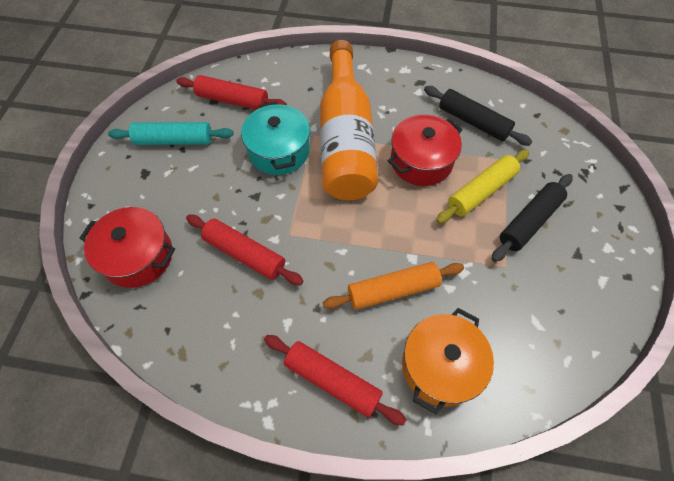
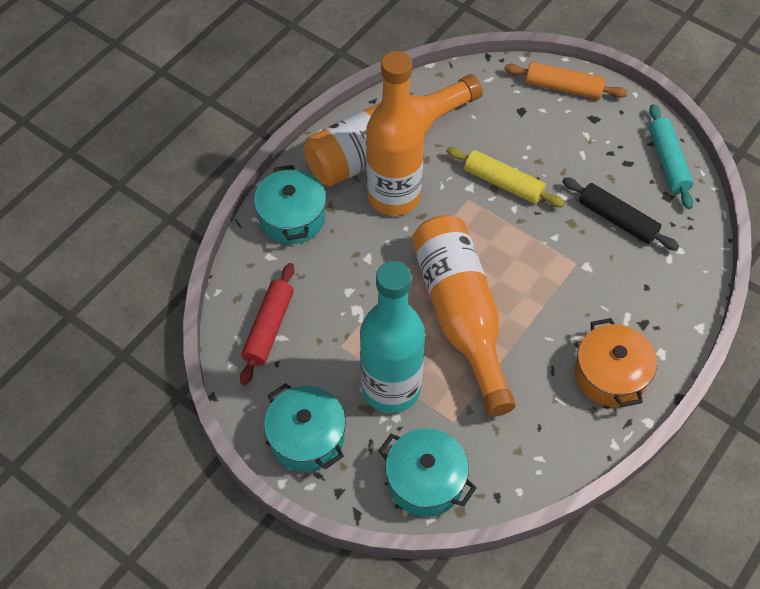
black rolling pin: 2 -> 1
orange bottle: 1 -> 3
red pot: 2 -> 0
red rolling pin: 3 -> 1
turquoise bottle: 0 -> 1
turquoise pot: 1 -> 3

